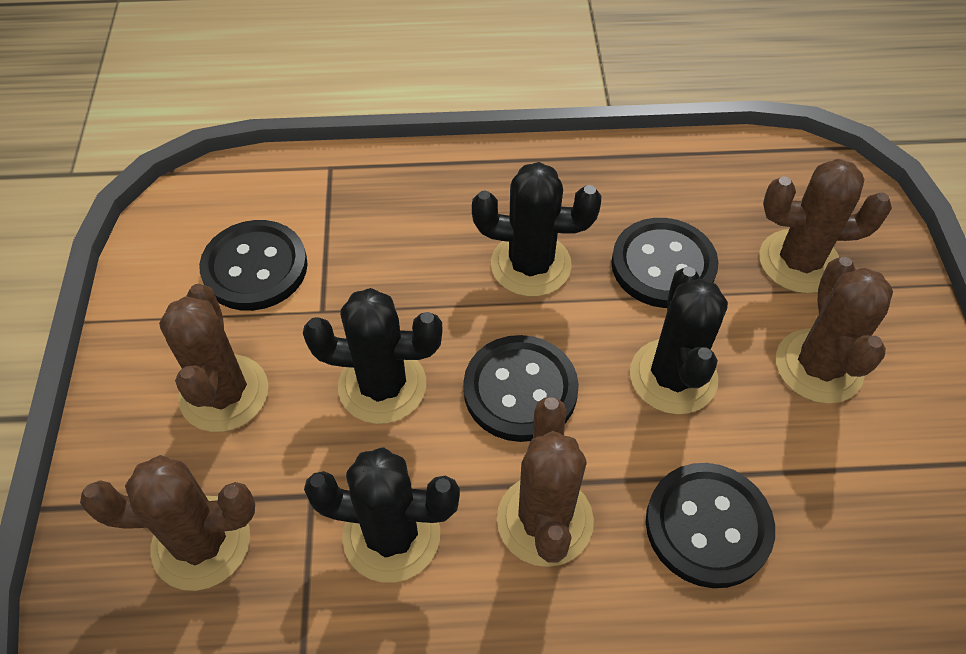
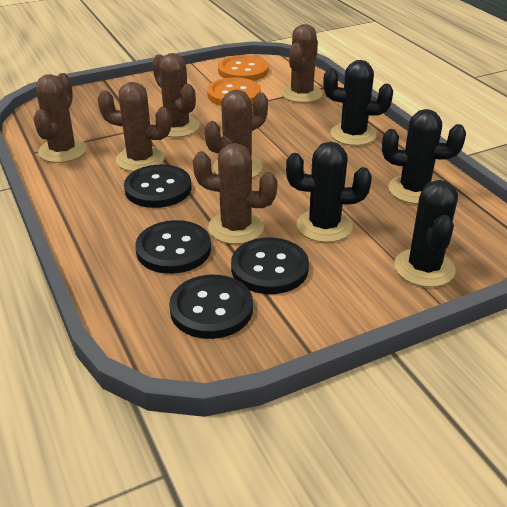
brown cactus: 5 -> 6
orange button: 0 -> 2

